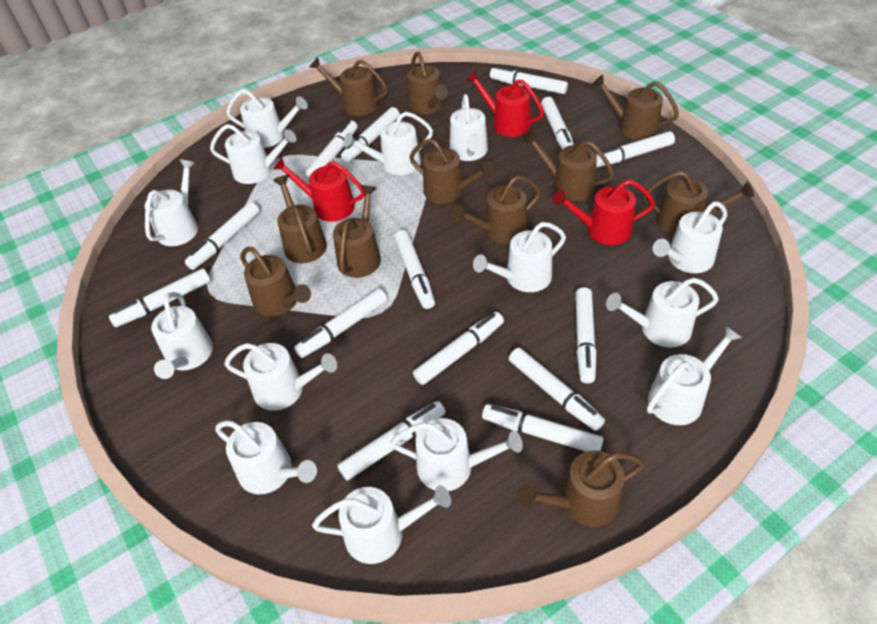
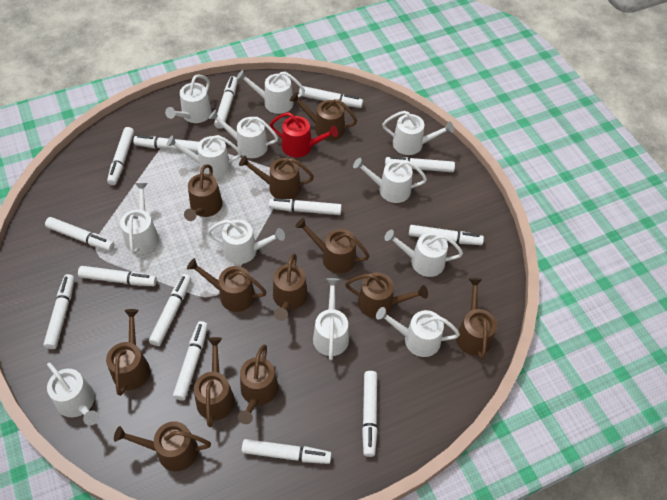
brown watering can: 11 -> 12
red watering can: 3 -> 1
white watering can: 14 -> 12

